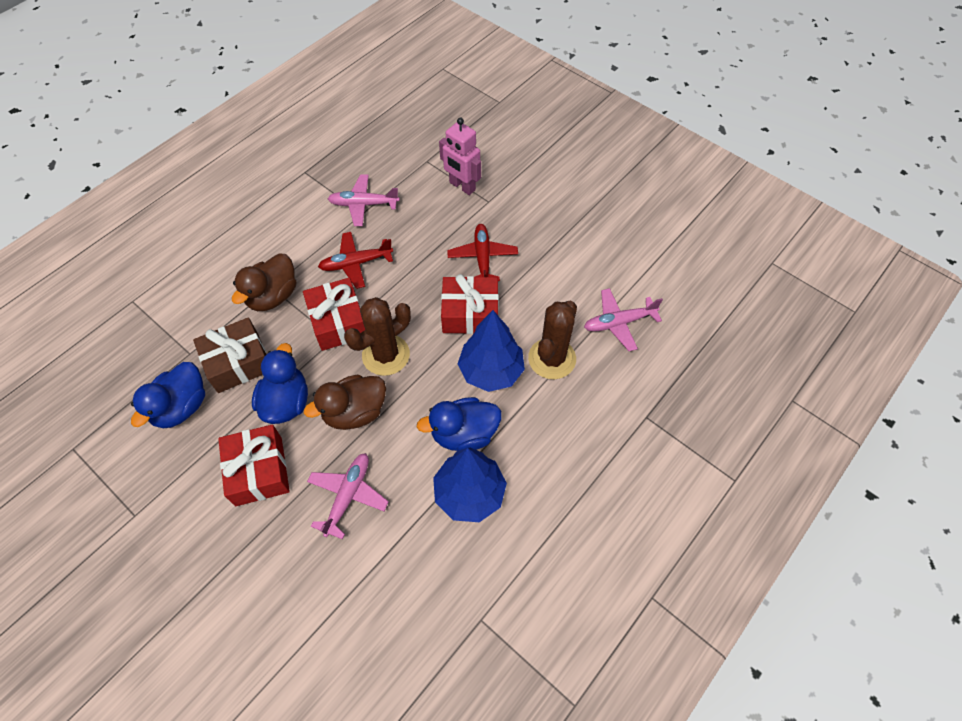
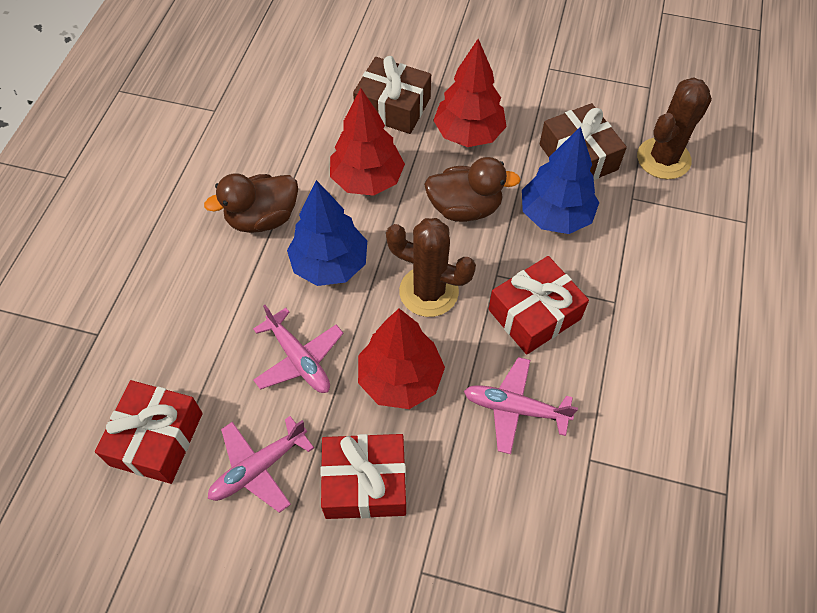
blue duck: 3 -> 0
brown gift: 1 -> 2
pink robot: 1 -> 0
red plane: 2 -> 0
red tree: 0 -> 3

